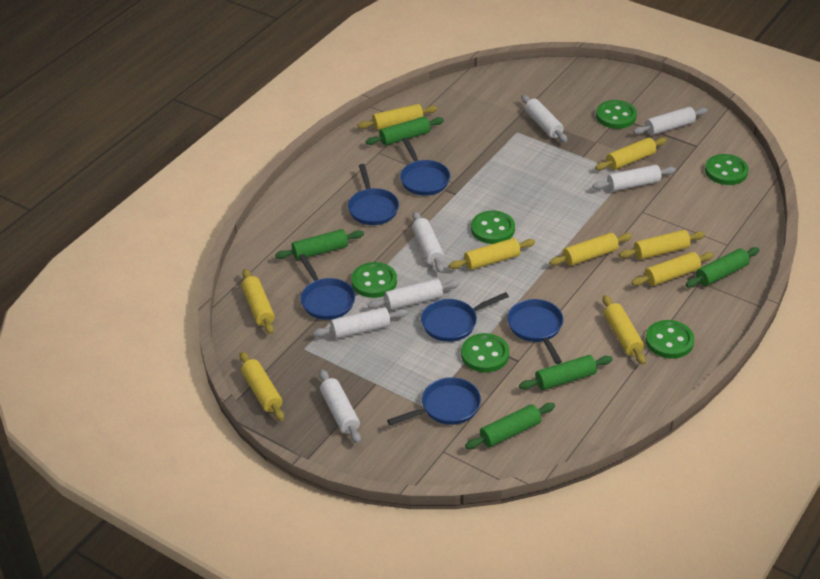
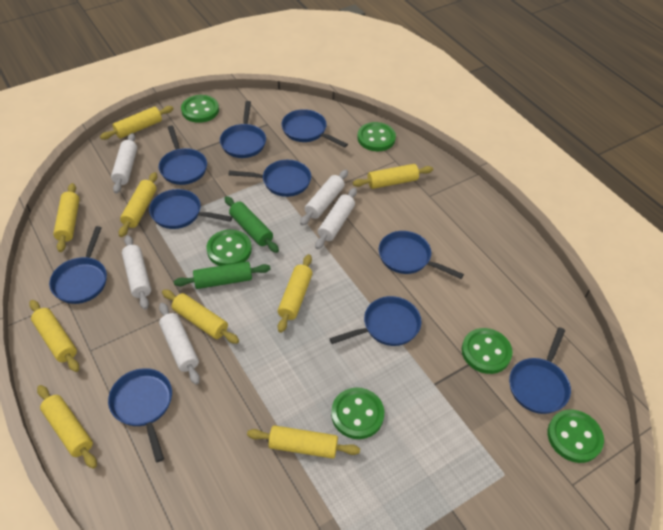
blue pan: 6 -> 10
green rolling pin: 5 -> 2
white rolling pin: 7 -> 5

